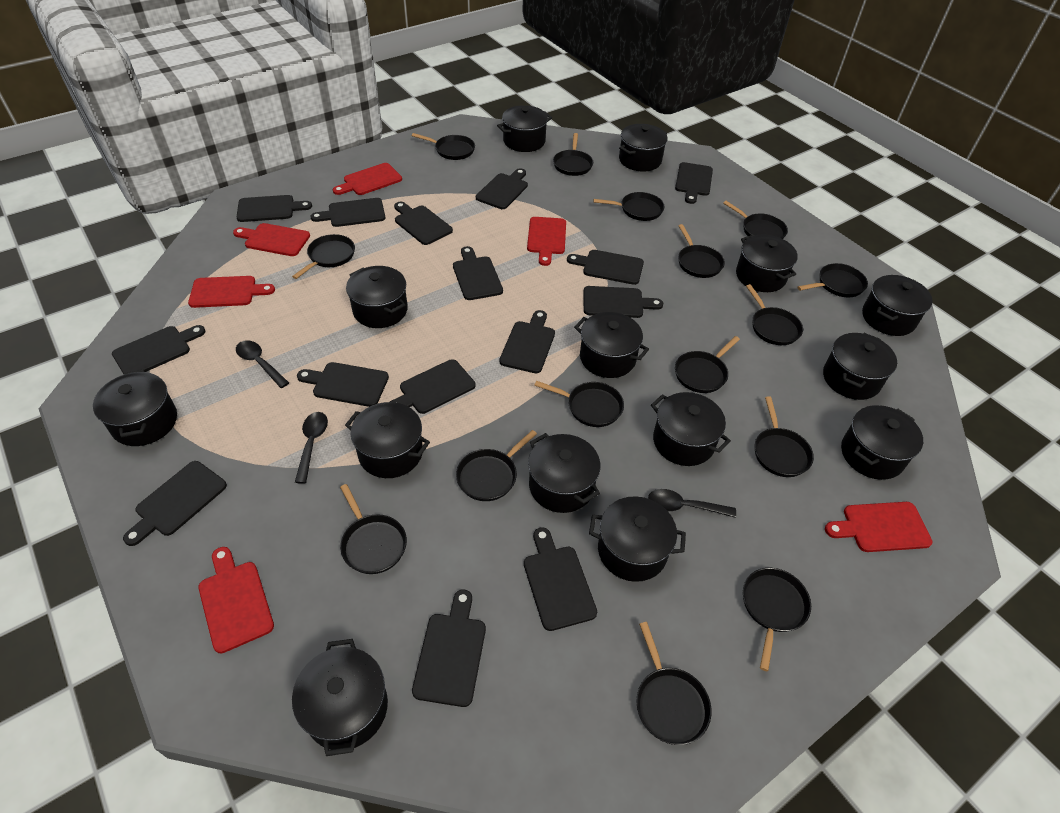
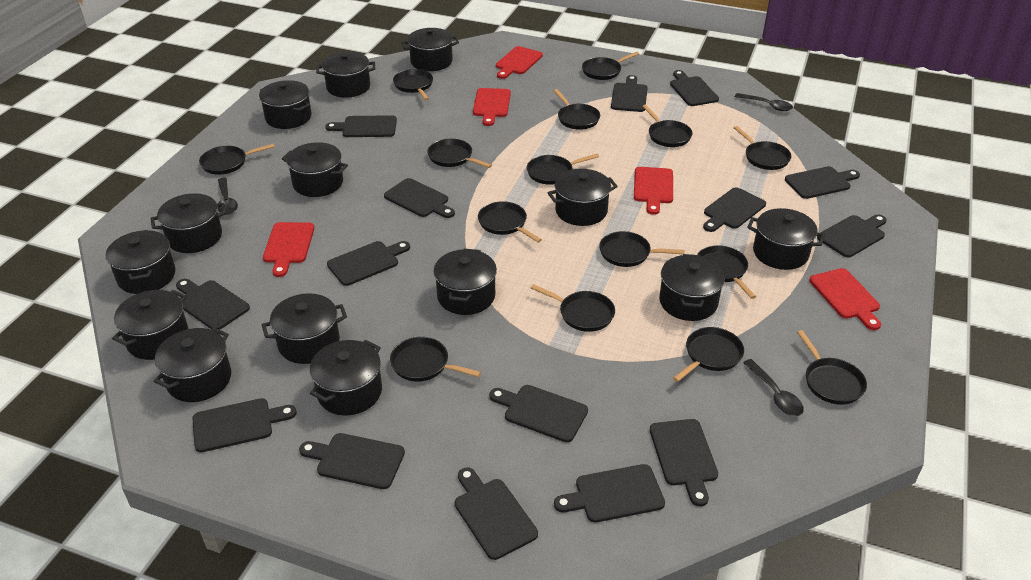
red cutting board: 6 -> 5

